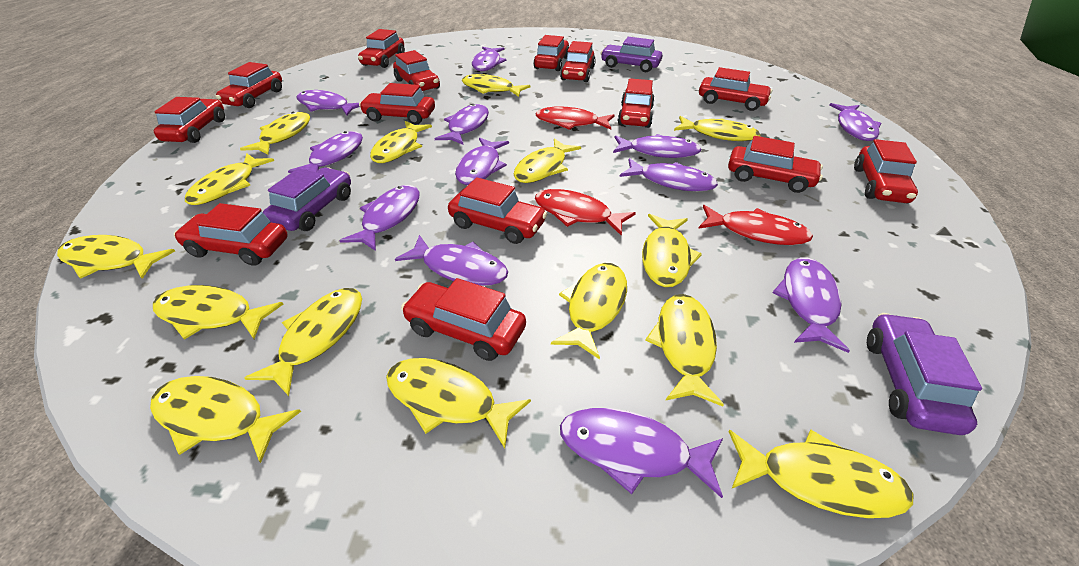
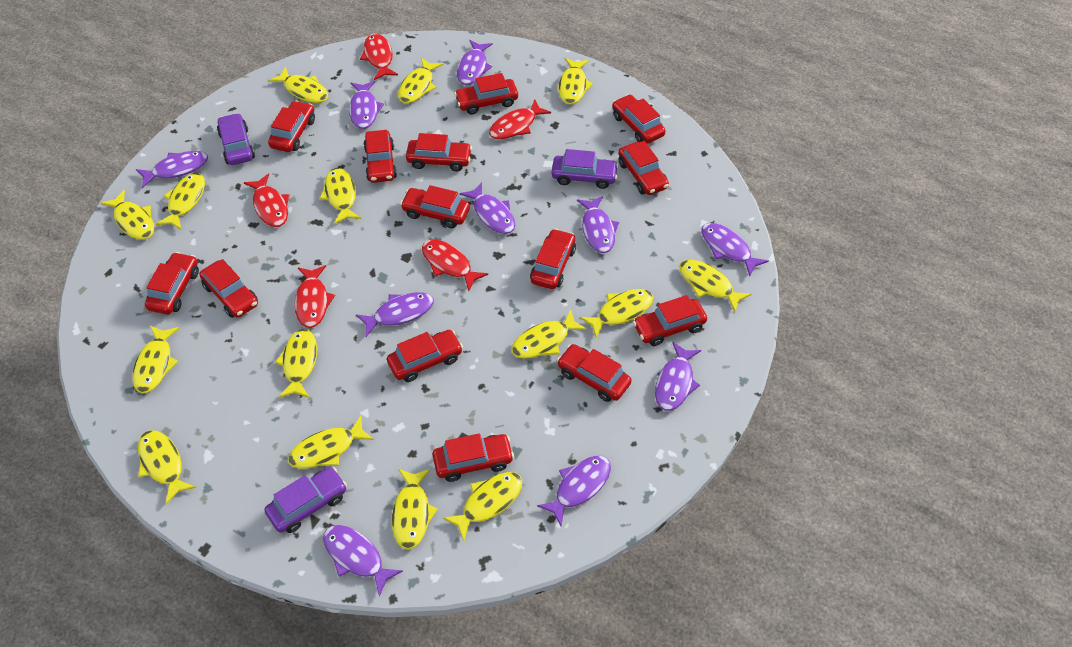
purple fish: 12 -> 10
red fish: 3 -> 5

